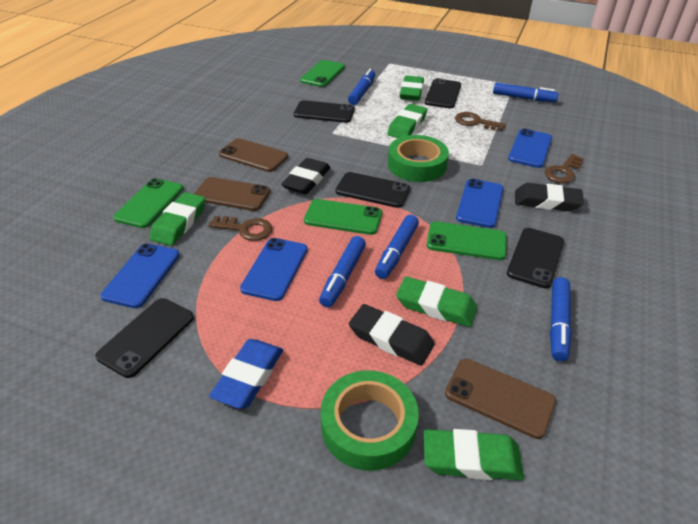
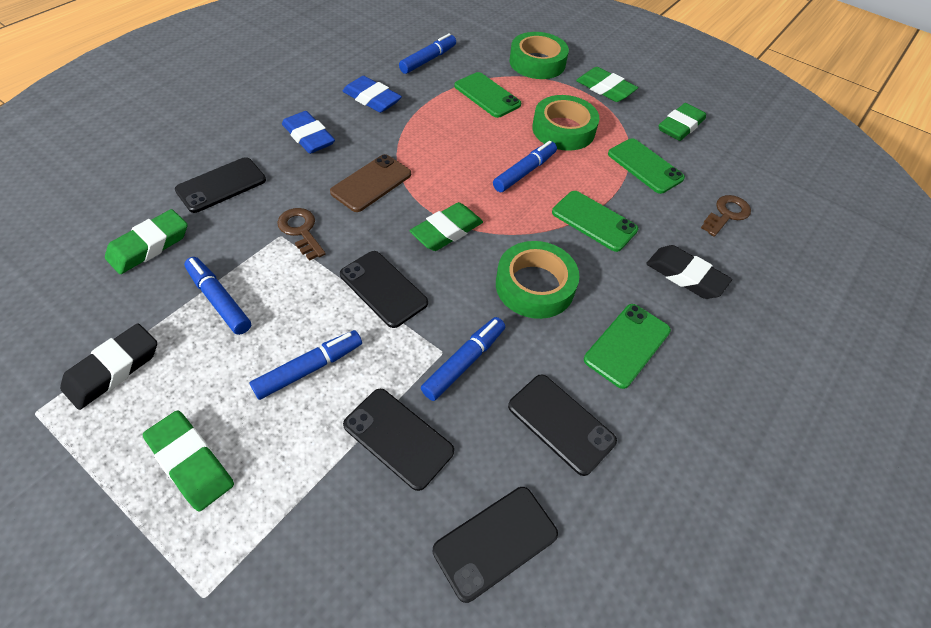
black eraser: 3 -> 2
blue eraser: 1 -> 2
blue phone: 4 -> 0
brown key: 3 -> 2
brown phone: 3 -> 1
green tape: 2 -> 3

